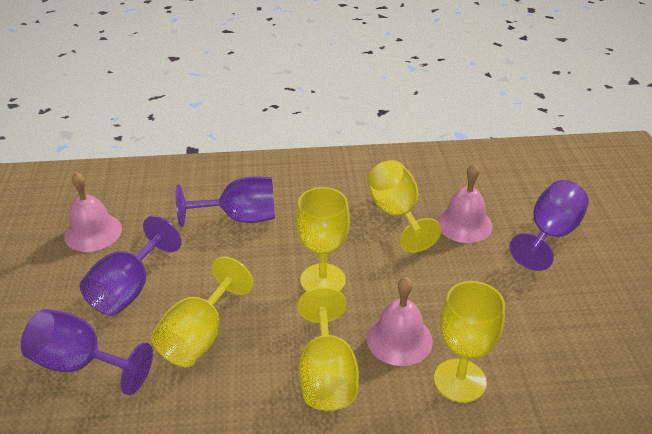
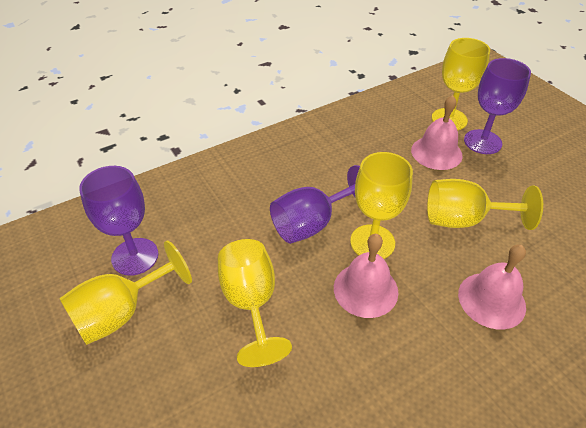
purple goblet: 4 -> 3

